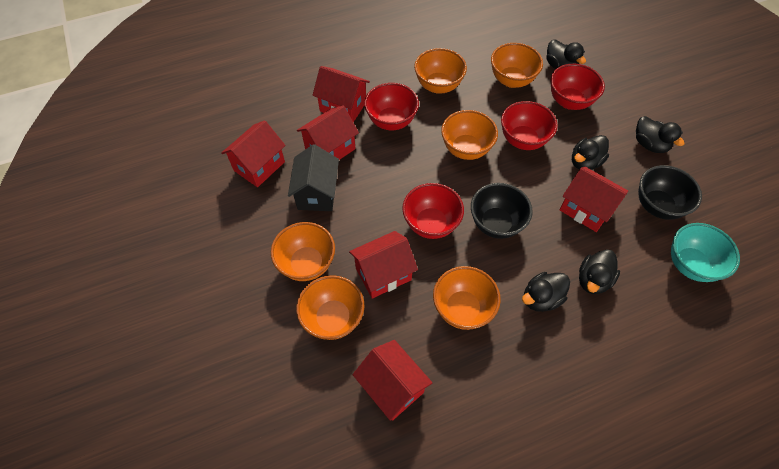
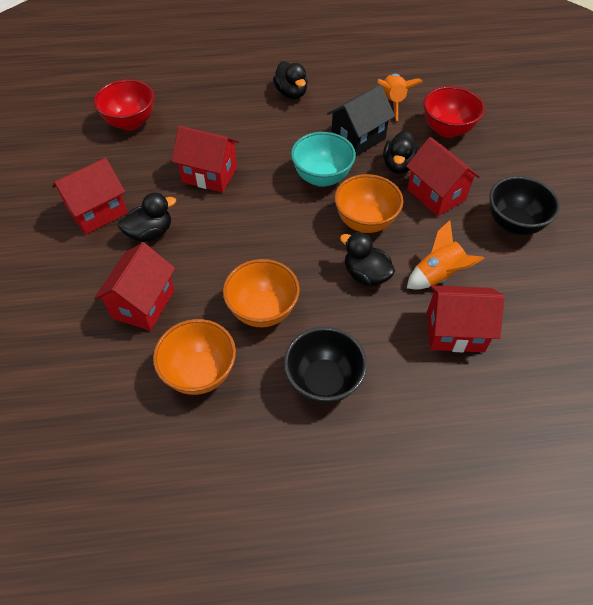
black duck: 5 -> 4
orange bowl: 6 -> 3
orange rocket: 0 -> 2
red bowl: 4 -> 2
red house: 6 -> 5

